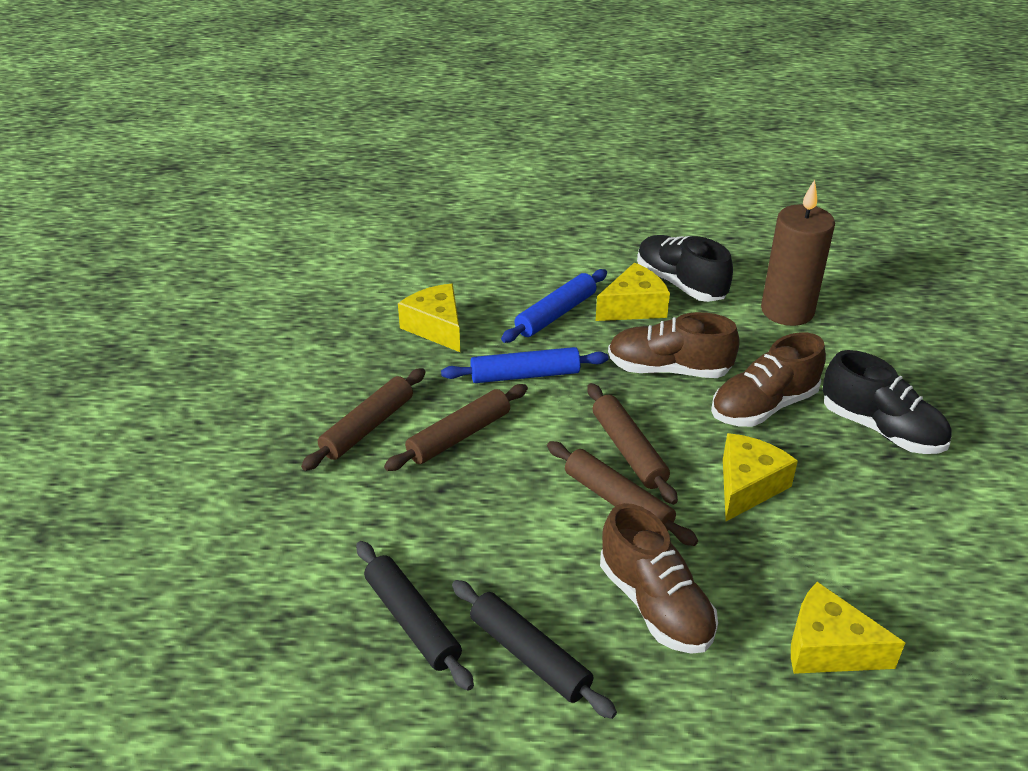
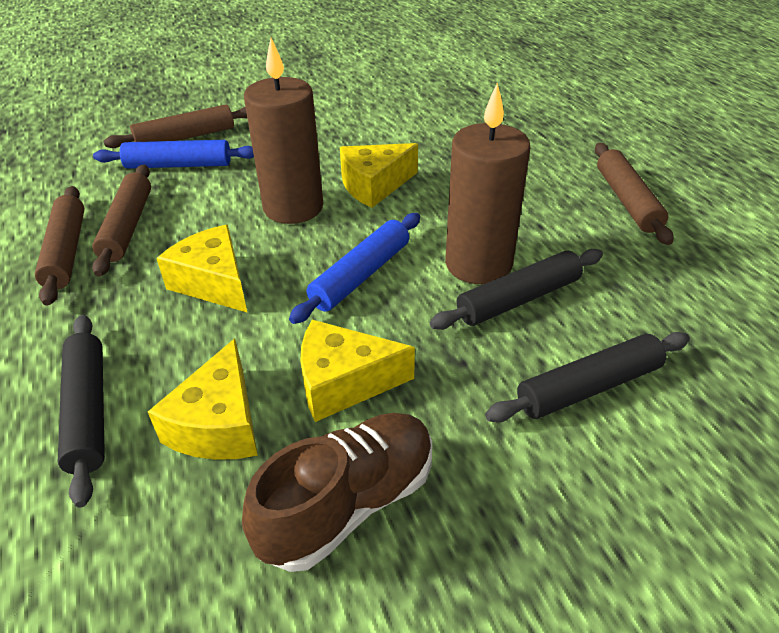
black rolling pin: 2 -> 3
black shoe: 2 -> 0
brown candle: 1 -> 2
brown shoe: 3 -> 1

